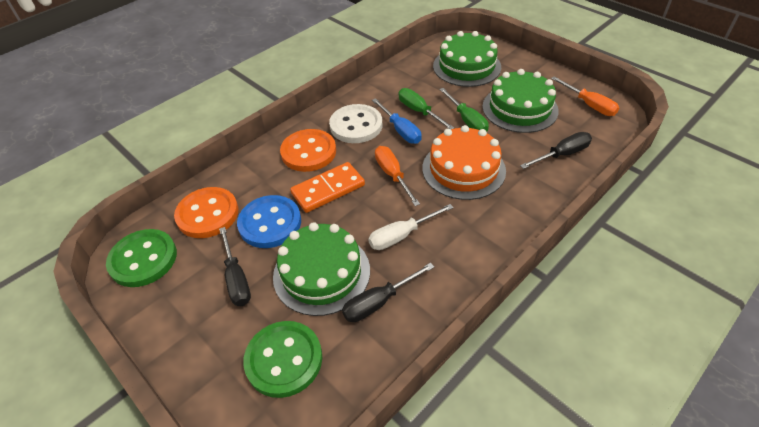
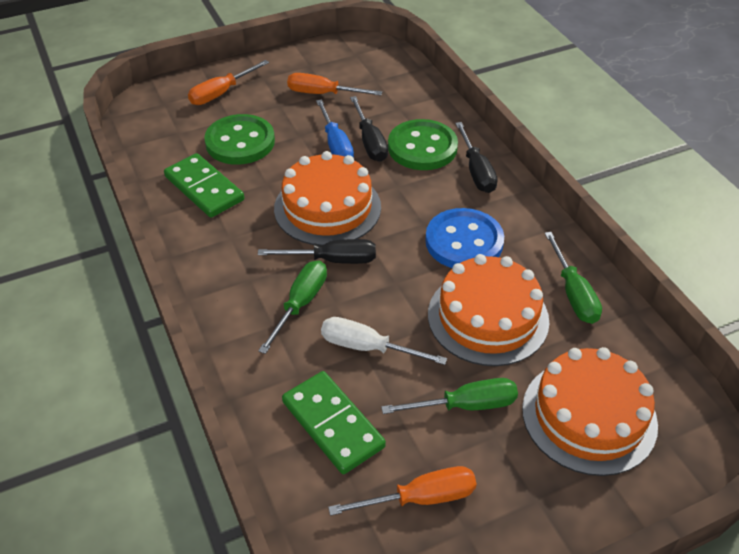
green cake: 3 -> 0
green domino: 0 -> 2
green screwdriver: 2 -> 3
orange button: 2 -> 0
orange cake: 1 -> 3
orange domino: 1 -> 0
orange screwdriver: 2 -> 3
white button: 1 -> 0

